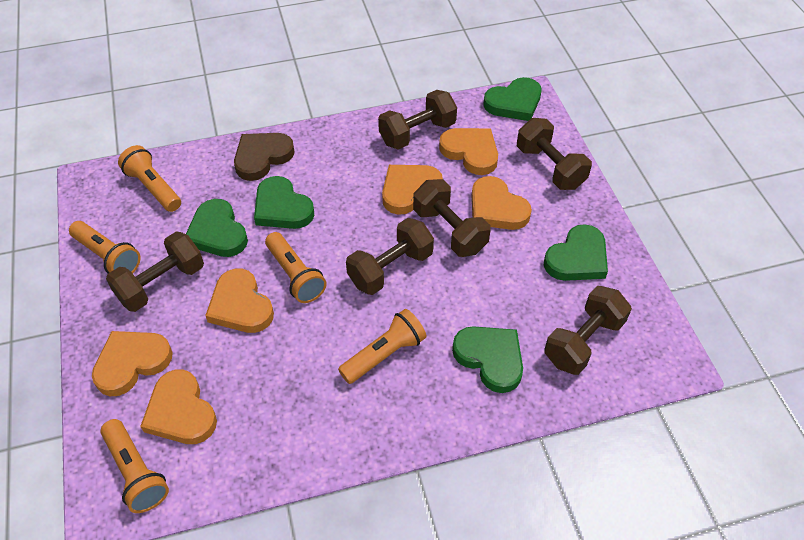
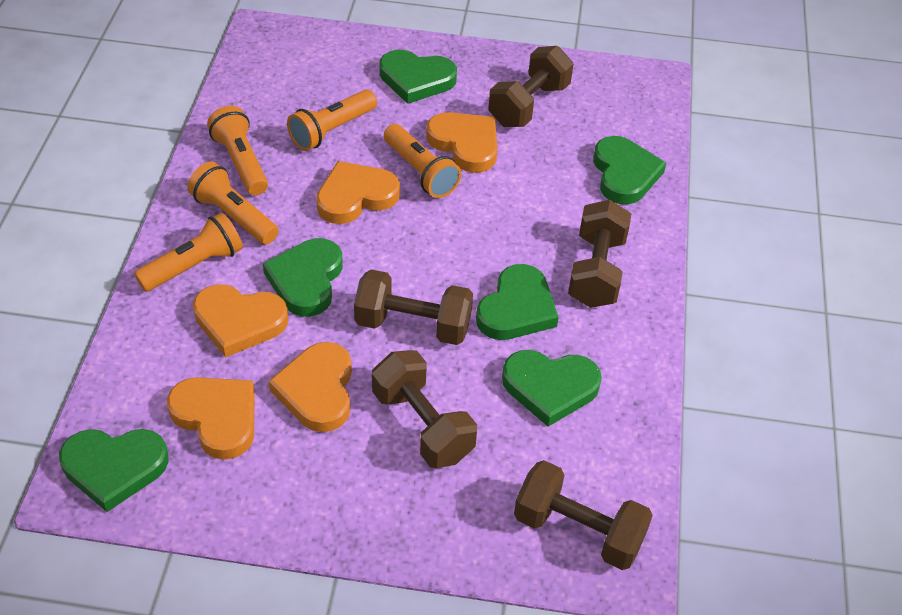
brown dumbbell: 6 -> 5
brown heart: 1 -> 0
green heart: 5 -> 6
orange heart: 6 -> 5

